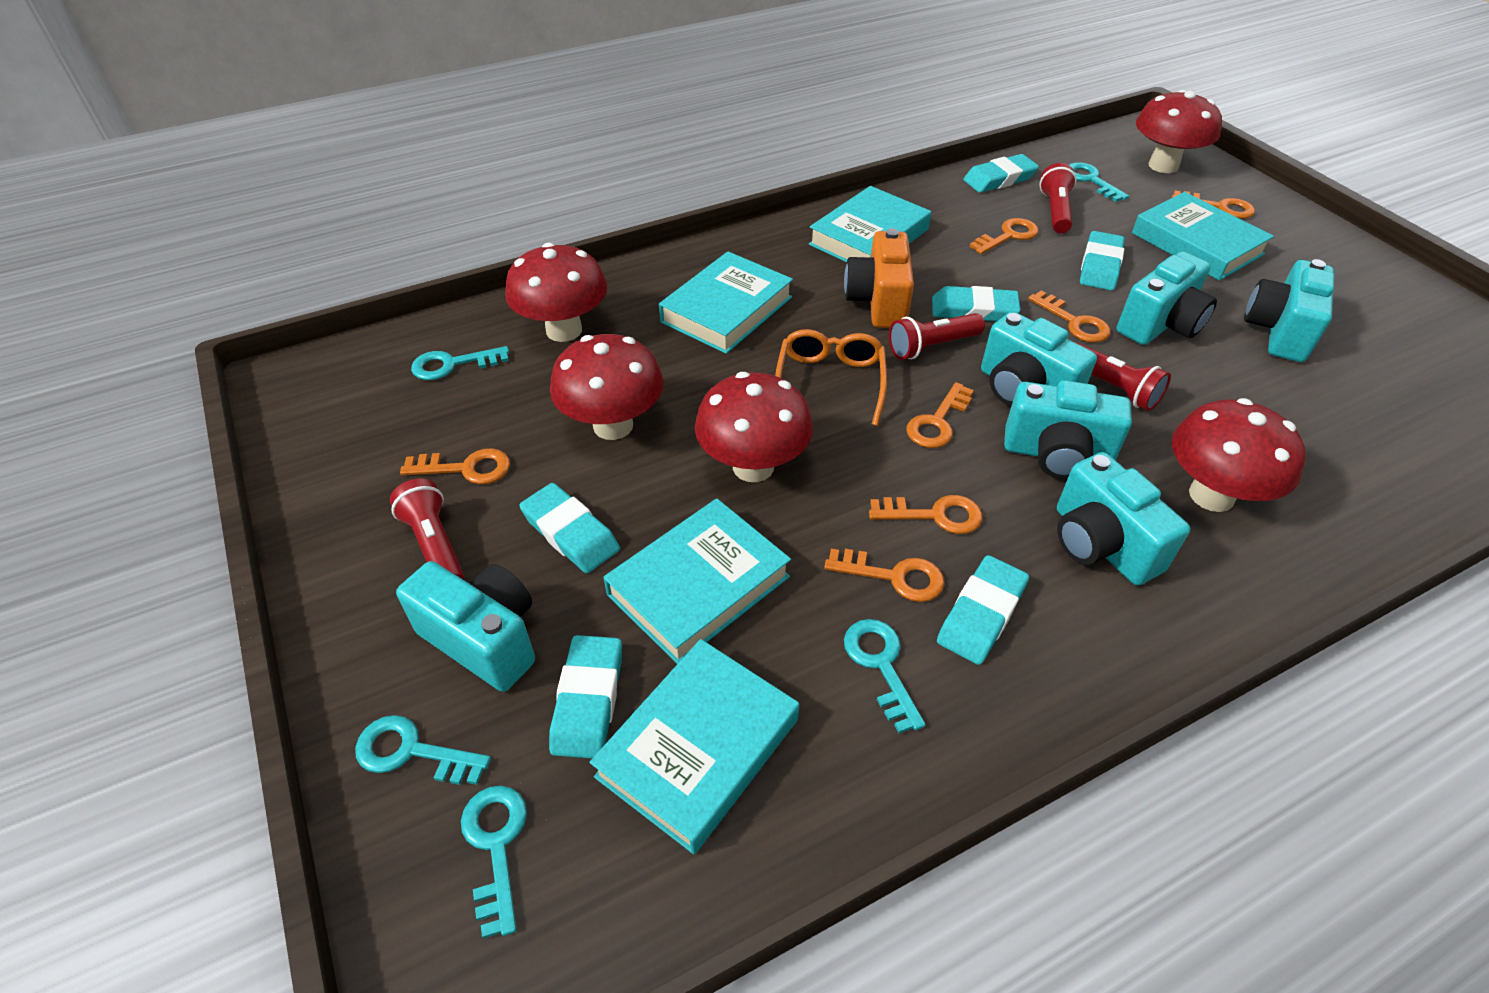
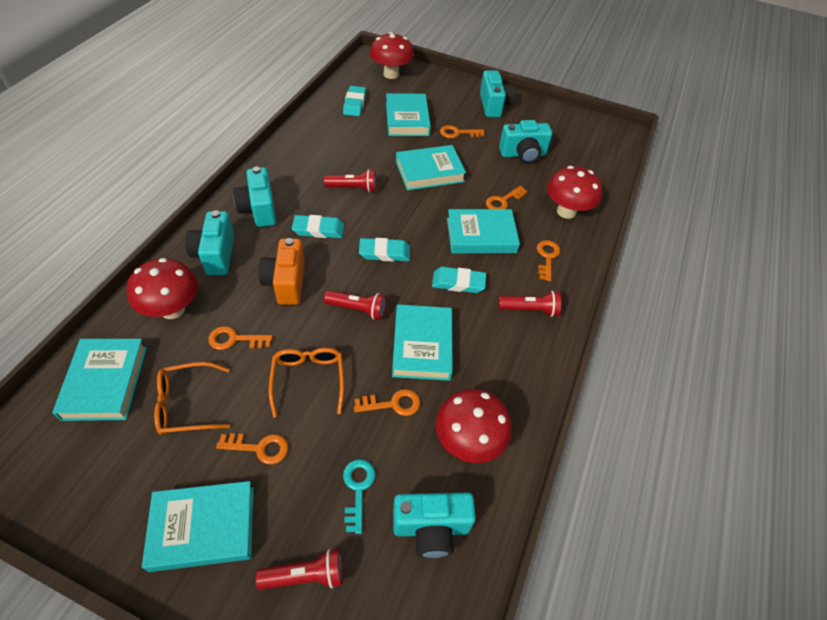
orange glasses: 1 -> 2
orange key: 7 -> 6
red mushroom: 5 -> 4
turquoise book: 5 -> 6
turquoise camera: 6 -> 5
turquoise eraser: 6 -> 4
turquoise key: 5 -> 1

